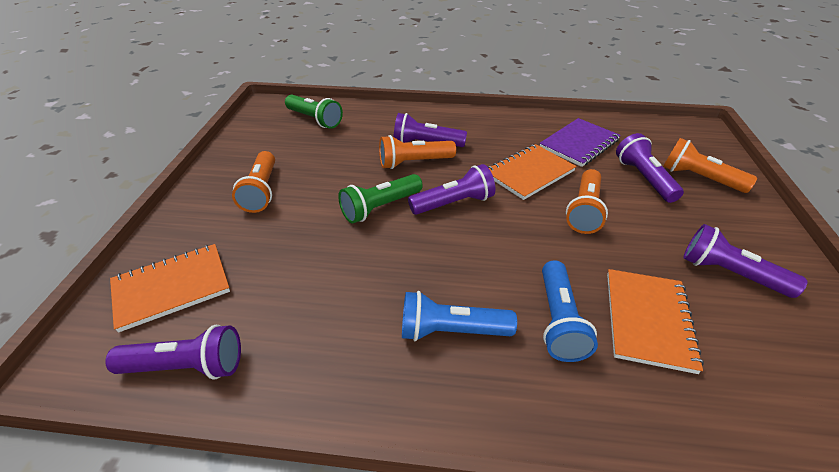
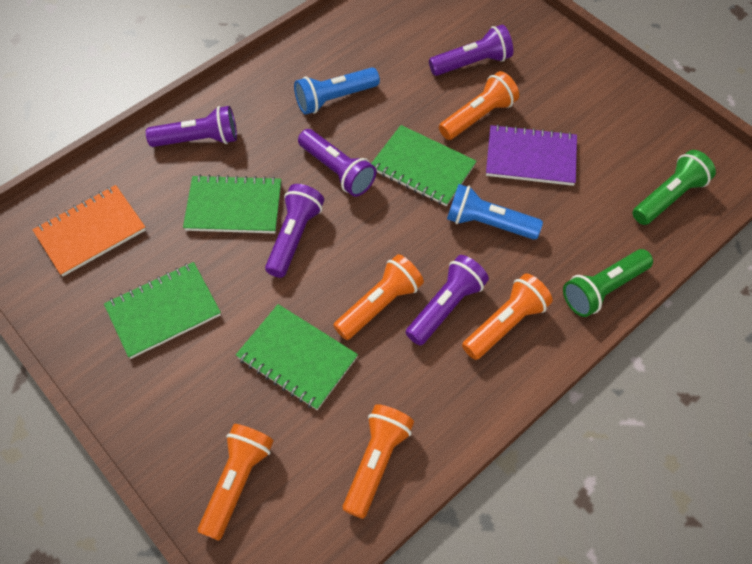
green notebook: 0 -> 4
orange flashlight: 4 -> 5
orange notebook: 3 -> 1

